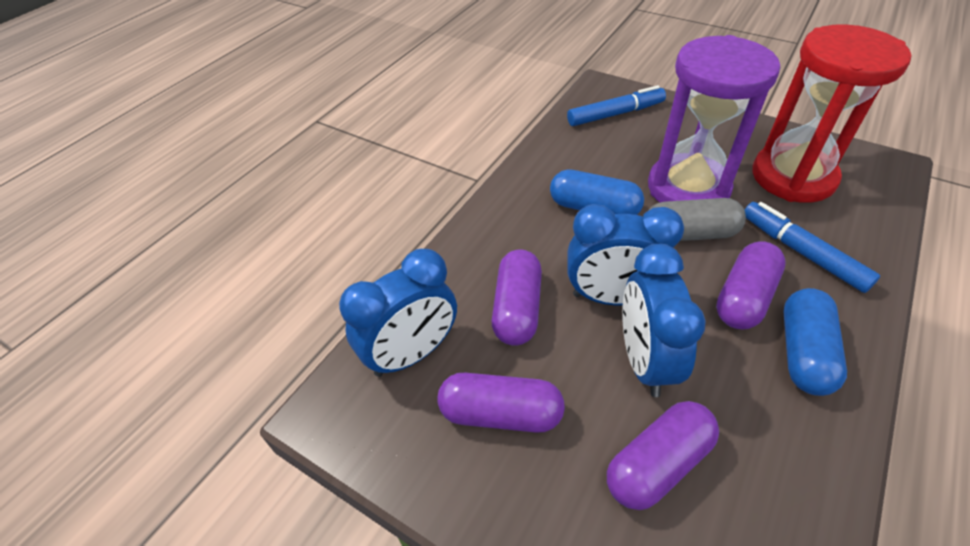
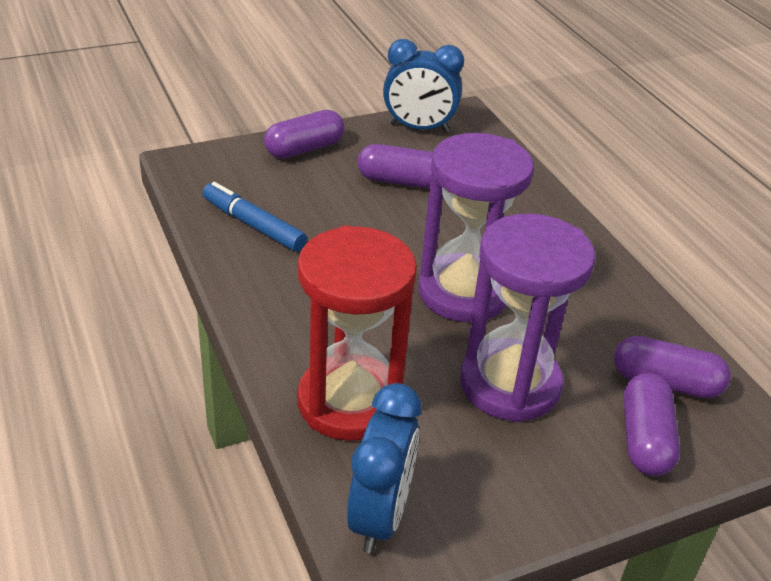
blue capsule: 2 -> 0
blue clock: 3 -> 2
blue marker: 2 -> 1
grey capsule: 1 -> 0
purple hourglass: 1 -> 2

